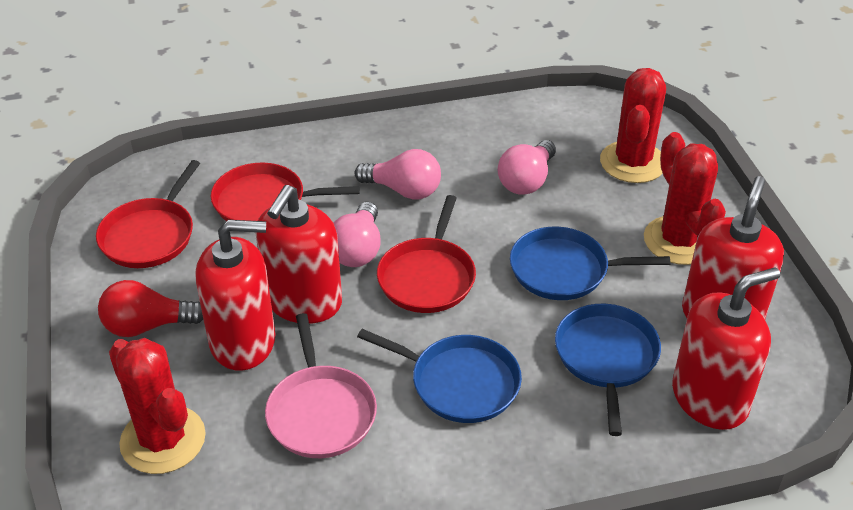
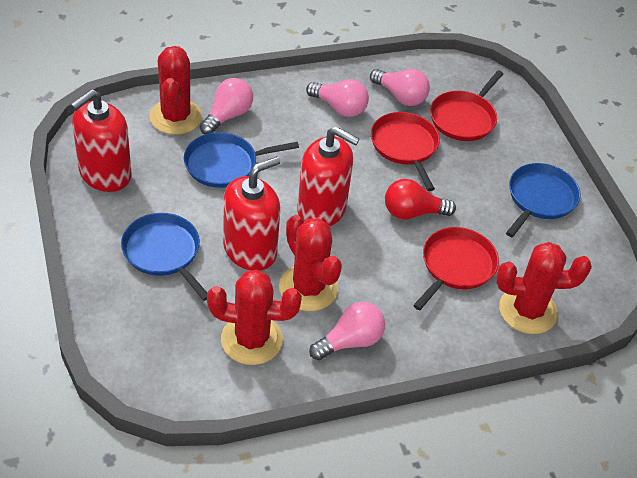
pink light bulb: 3 -> 4
pink pan: 1 -> 0
red cactus: 3 -> 4
red soap dispenser: 4 -> 3

